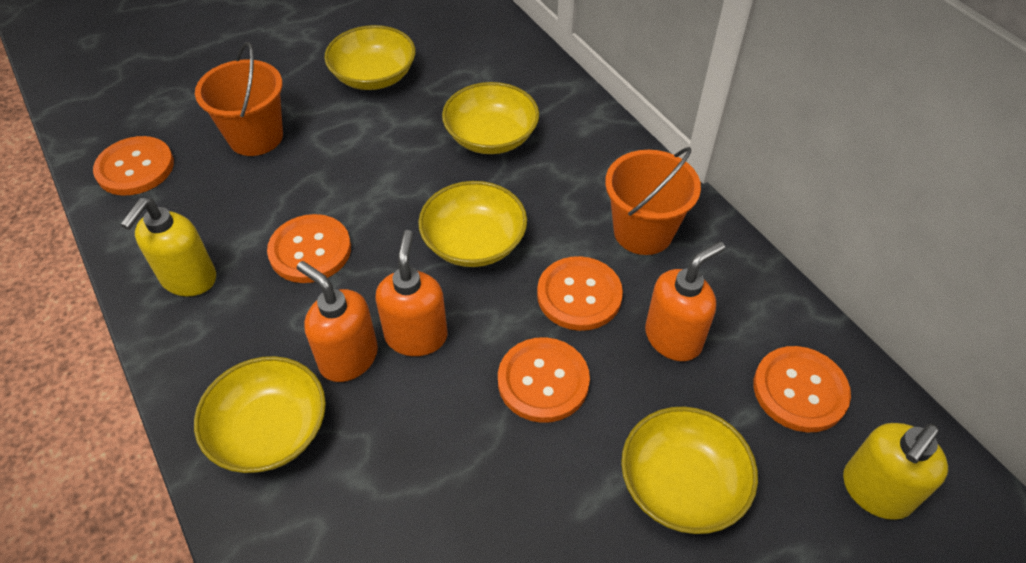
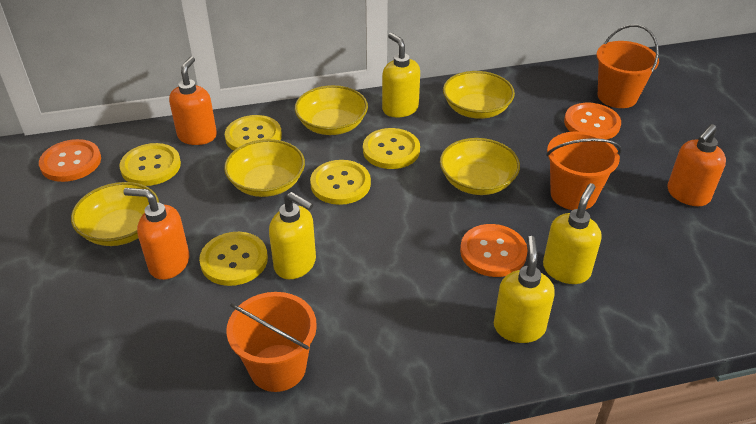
orange bucket: 2 -> 3
orange button: 5 -> 3
yellow button: 0 -> 5
yellow soap dispenser: 2 -> 4

